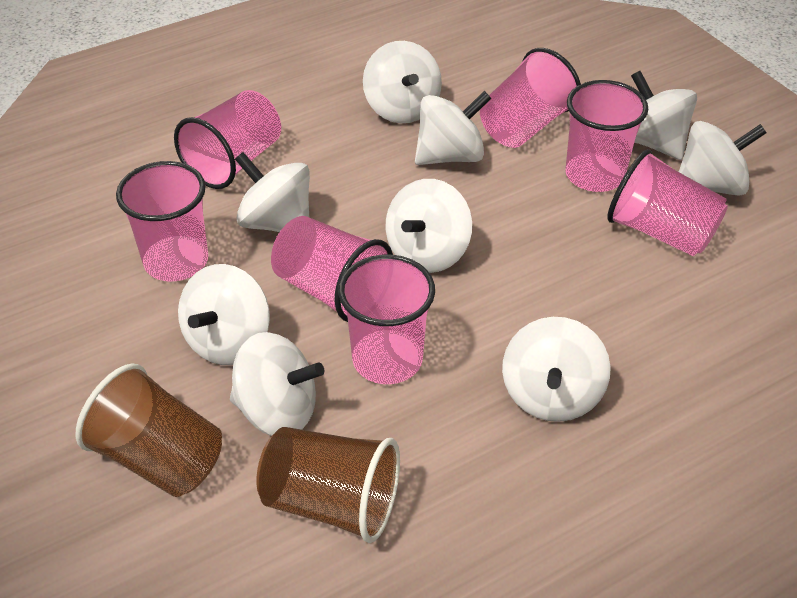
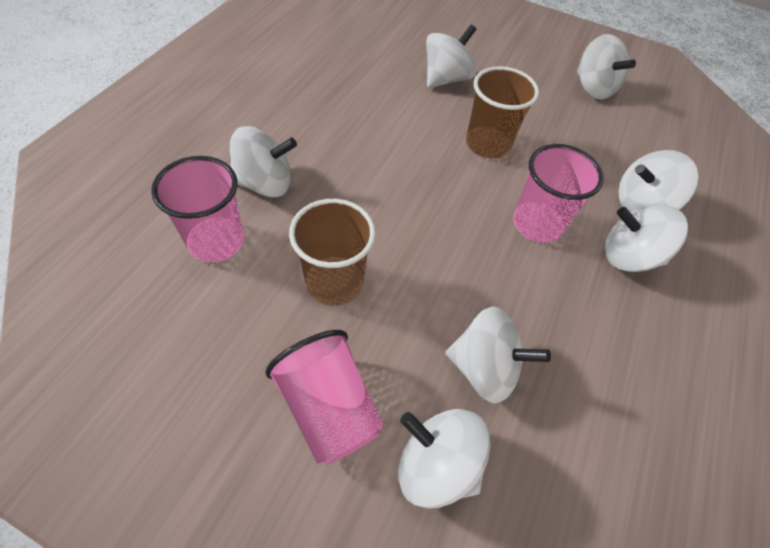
pink cup: 7 -> 3
white spinning top: 9 -> 7

